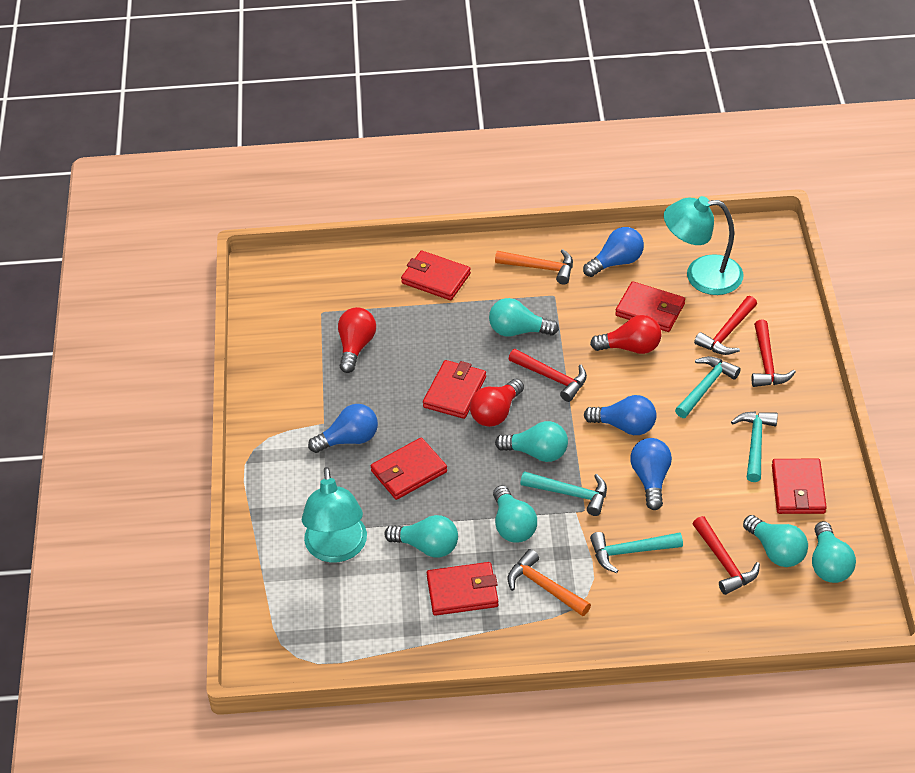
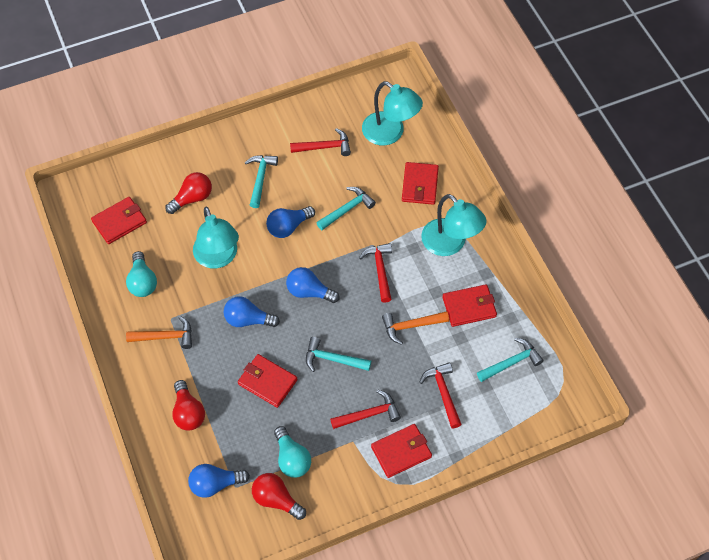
red wallet: 6 -> 5
turquoise lamp: 2 -> 3
turquoise light bulb: 6 -> 2

